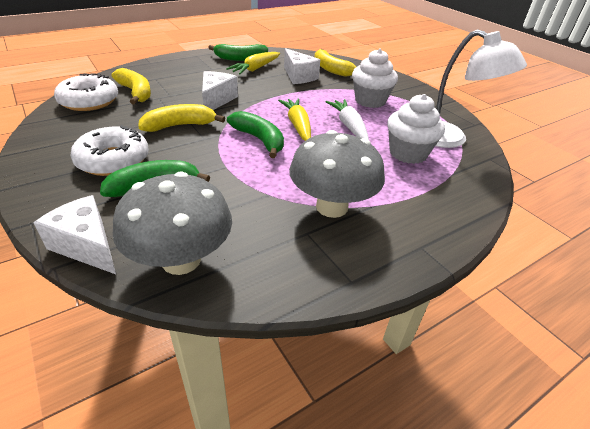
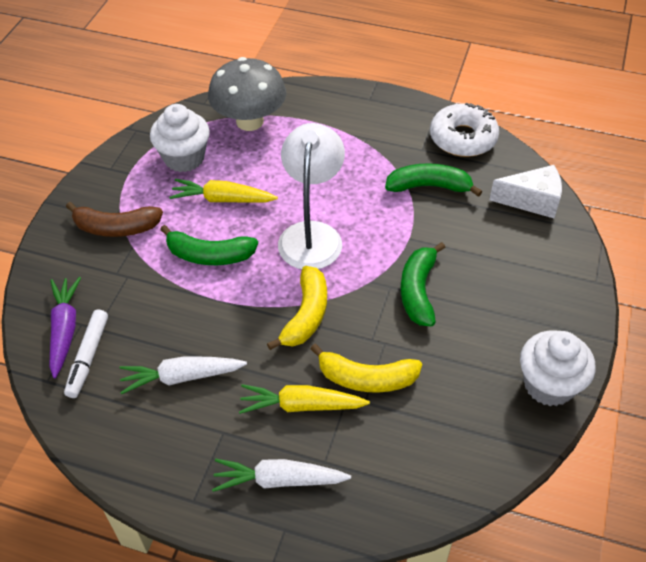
brown banana: 0 -> 1
grey mushroom: 2 -> 1
purple carrot: 0 -> 1
white carrot: 1 -> 2
white cheese: 3 -> 1
white donut: 2 -> 1
white marker: 0 -> 1
yellow banana: 3 -> 2

